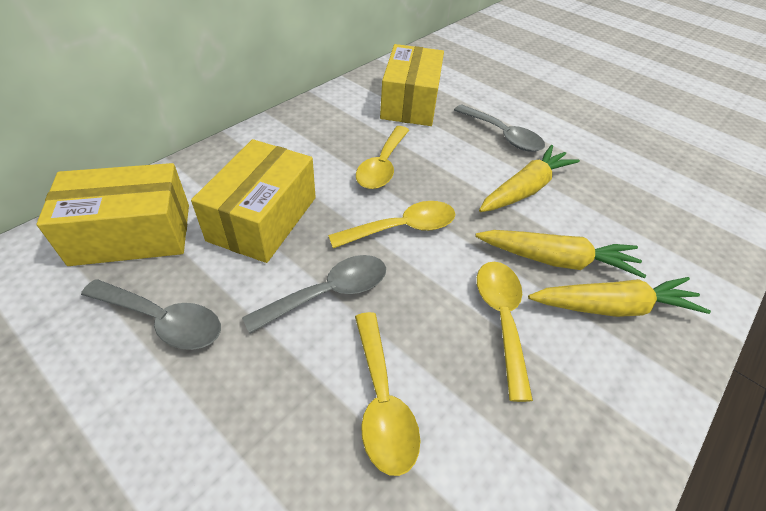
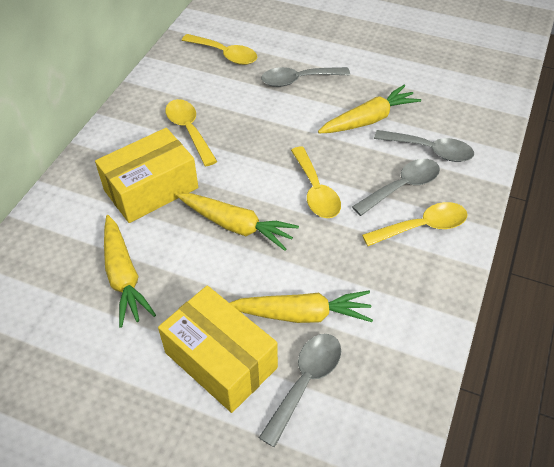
grey spoon: 3 -> 4
yellow box: 3 -> 2
yellow carrot: 3 -> 4

